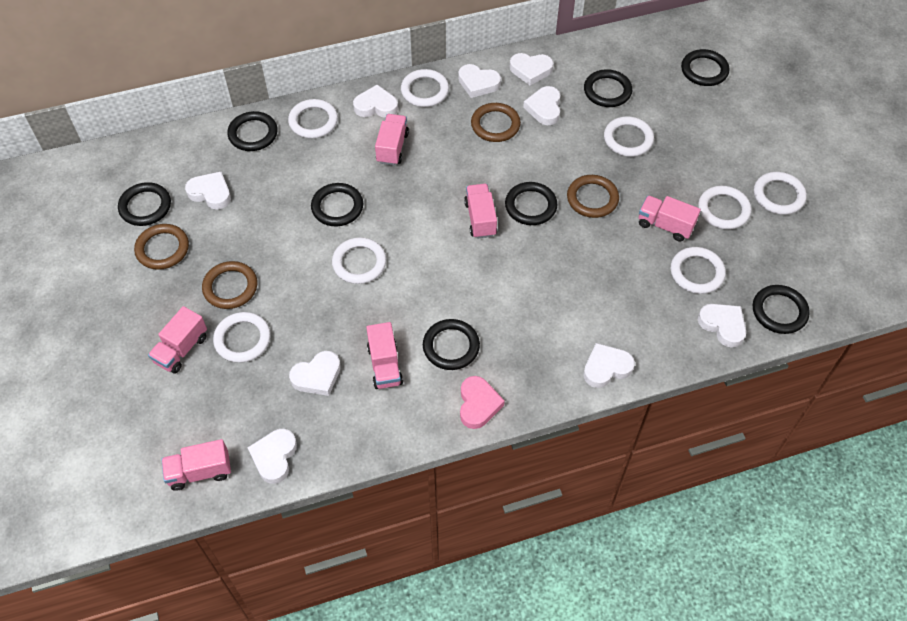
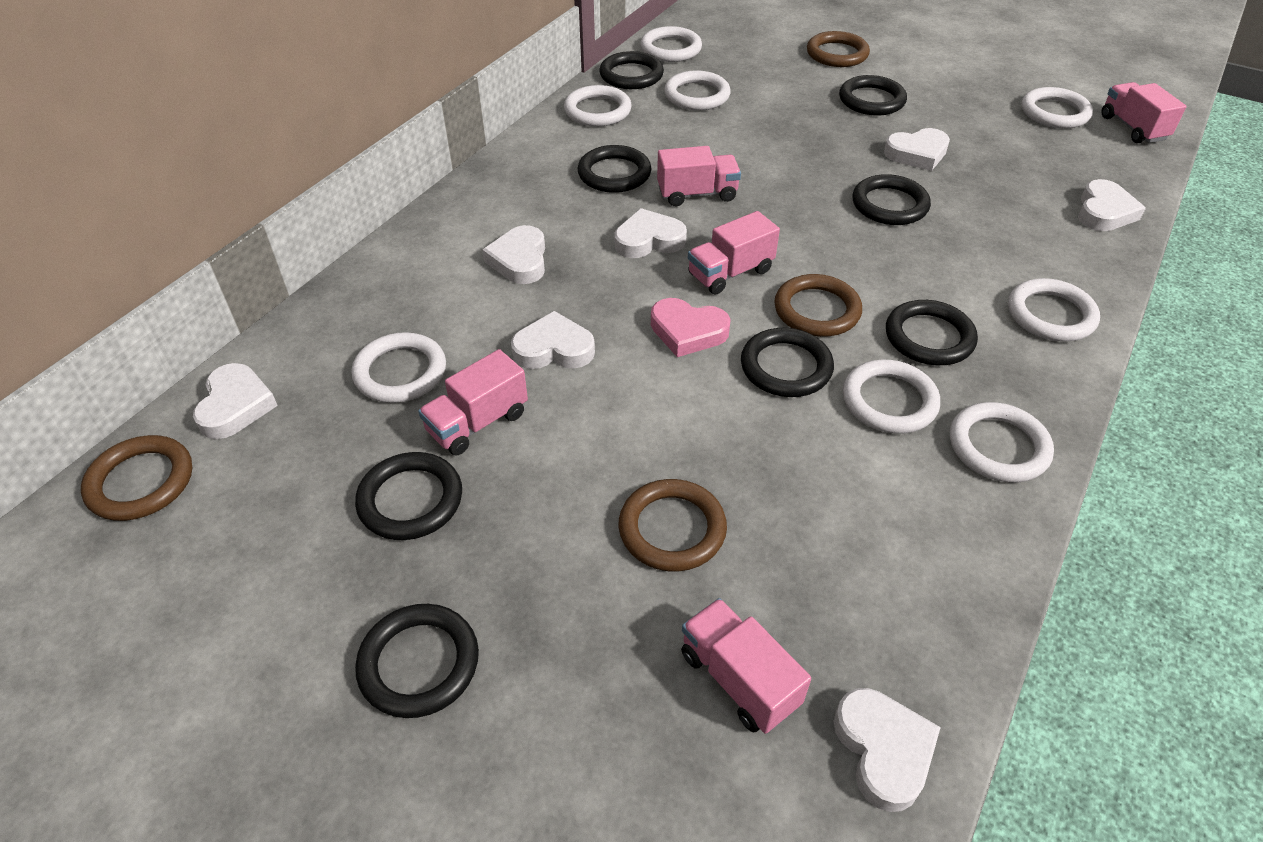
pink truck: 6 -> 5
white heart: 9 -> 7

